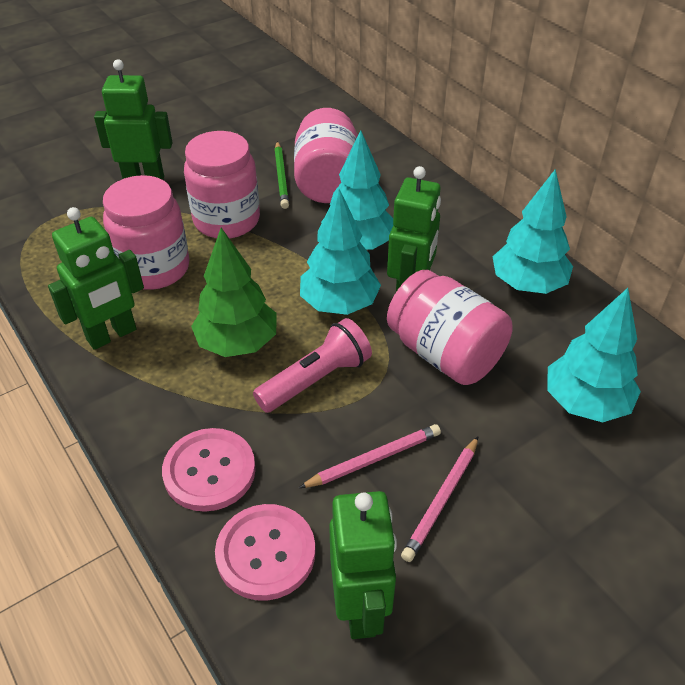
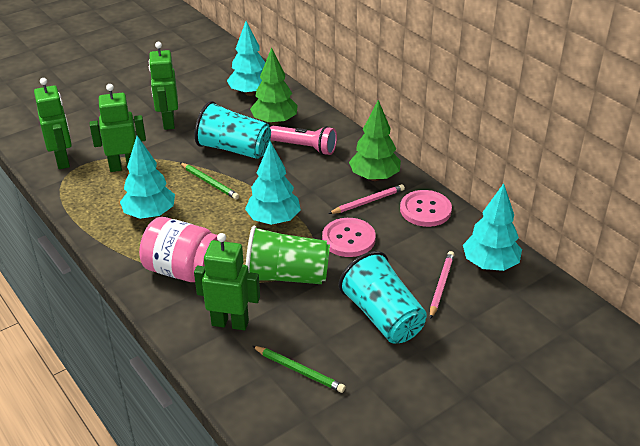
green cup: 0 -> 1
green pencil: 1 -> 2
green tree: 1 -> 2
pink jar: 4 -> 1
turquoise cup: 0 -> 2

